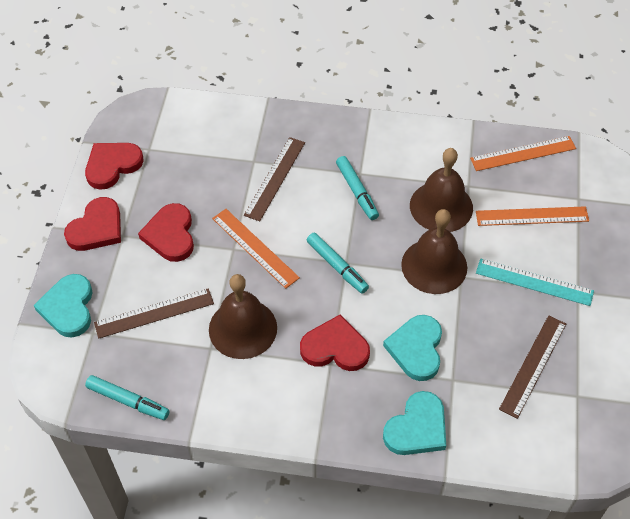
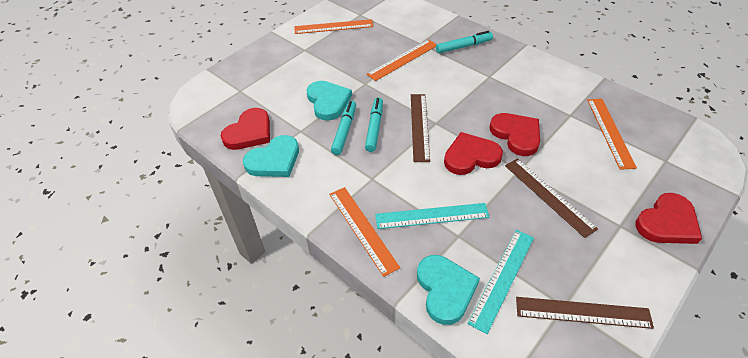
brown bell: 3 -> 0
orange ruler: 3 -> 4
turquoise ruler: 1 -> 2

